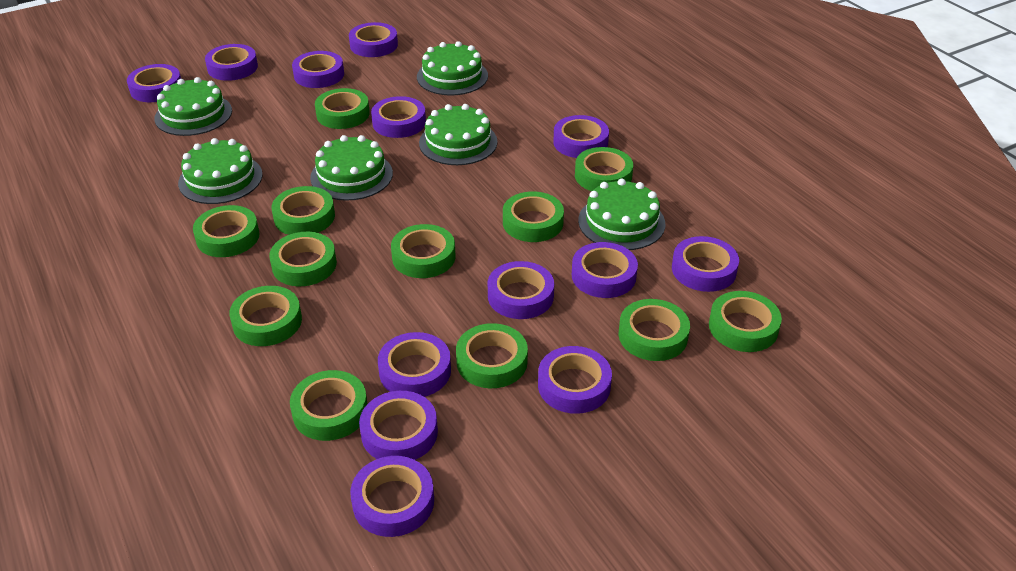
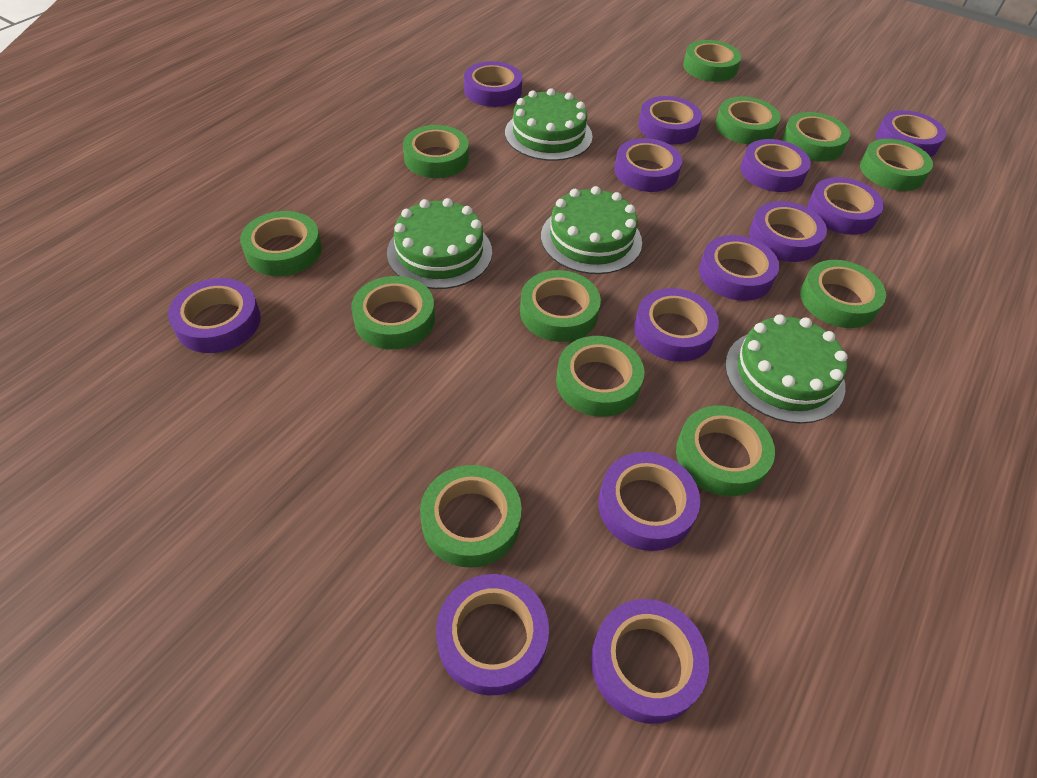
green cake: 6 -> 4

